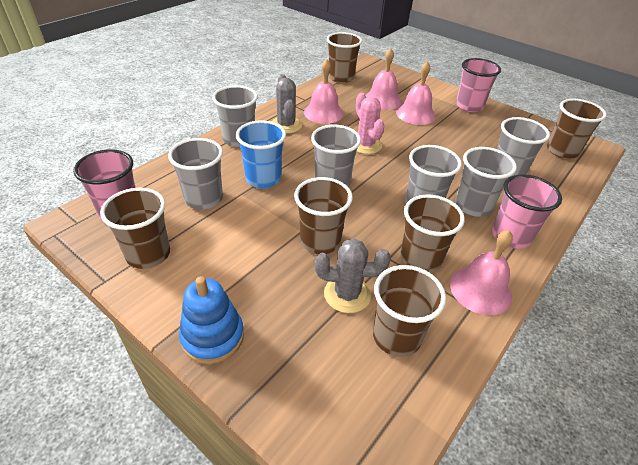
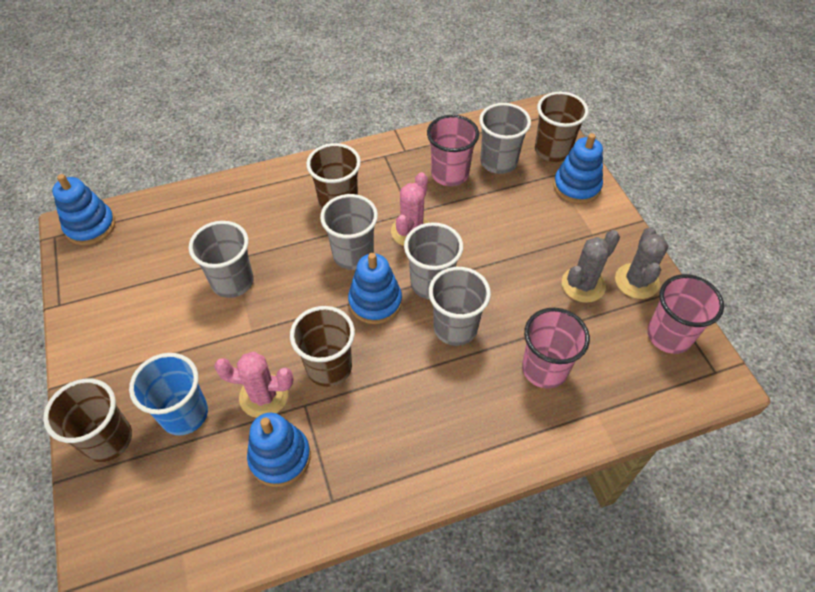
blue stacking toy: 1 -> 4
brown cup: 6 -> 4
grey cup: 6 -> 5
pink bell: 4 -> 0
pink cactus: 1 -> 2

